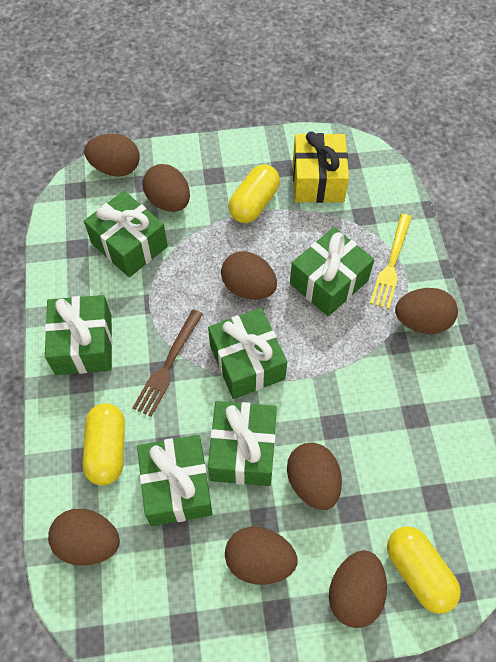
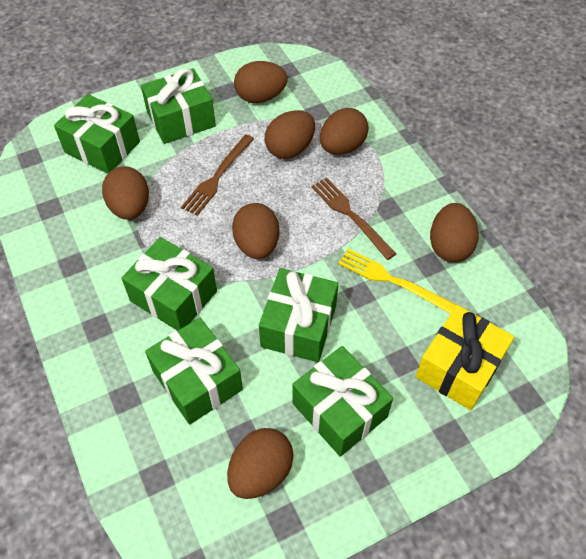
brown egg: 8 -> 7
brown fork: 1 -> 2
yellow capsule: 3 -> 0

